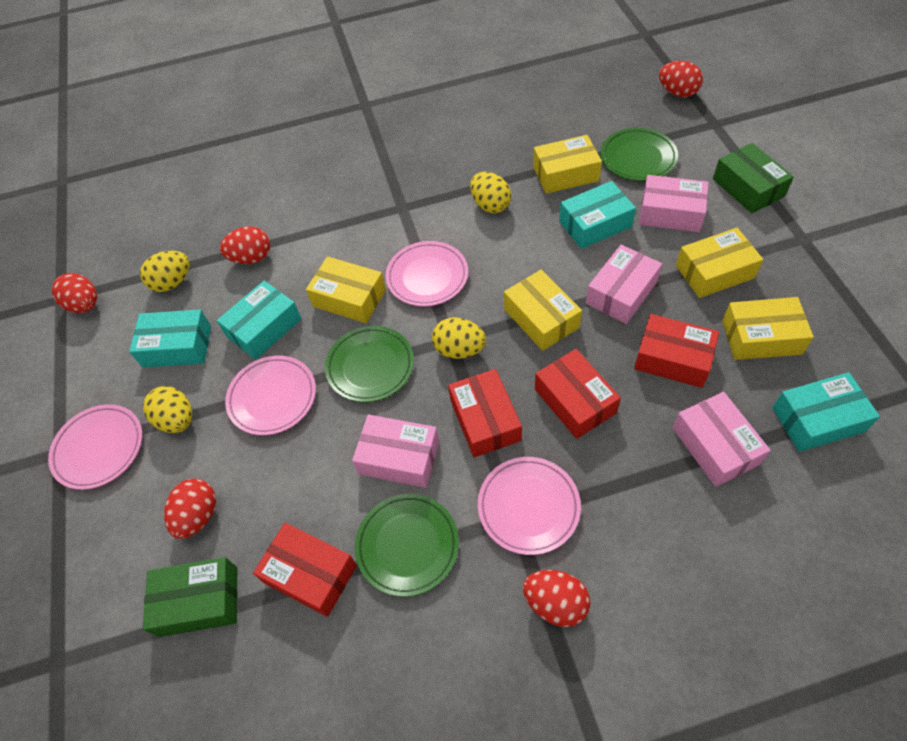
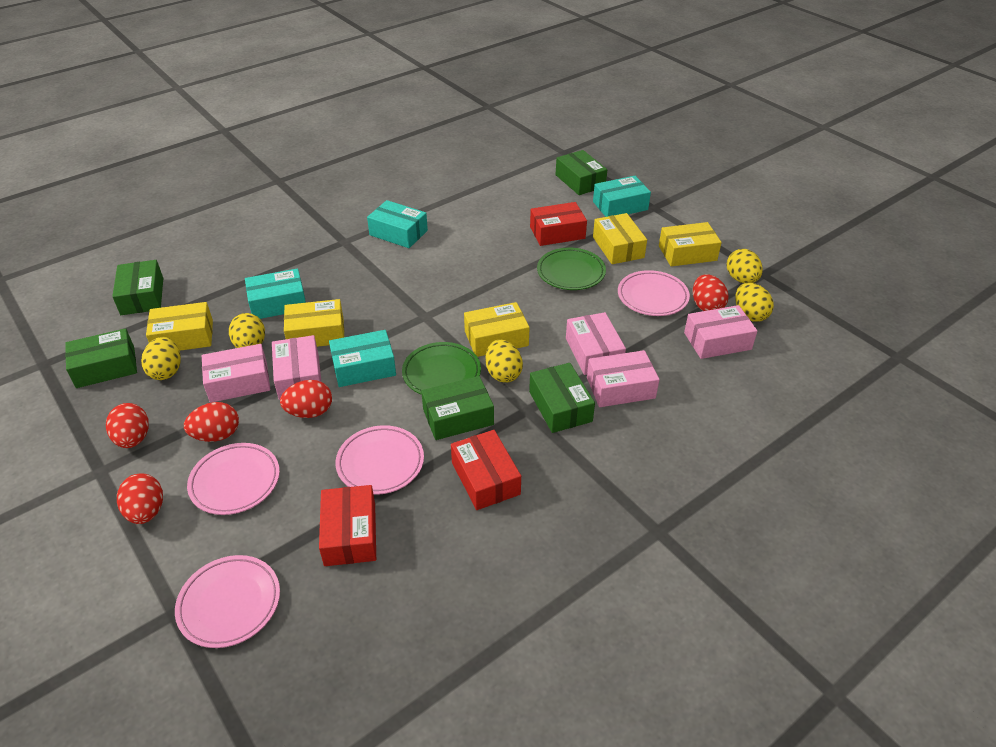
green box: 2 -> 5
green plate: 3 -> 2
pink box: 4 -> 5
red box: 4 -> 3
yellow egg: 4 -> 5

